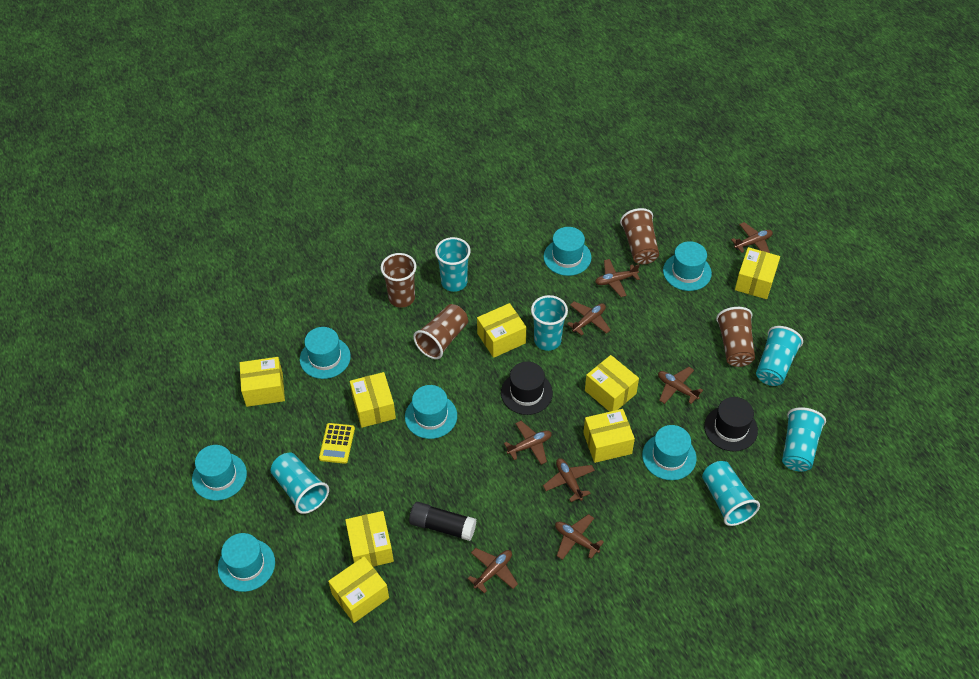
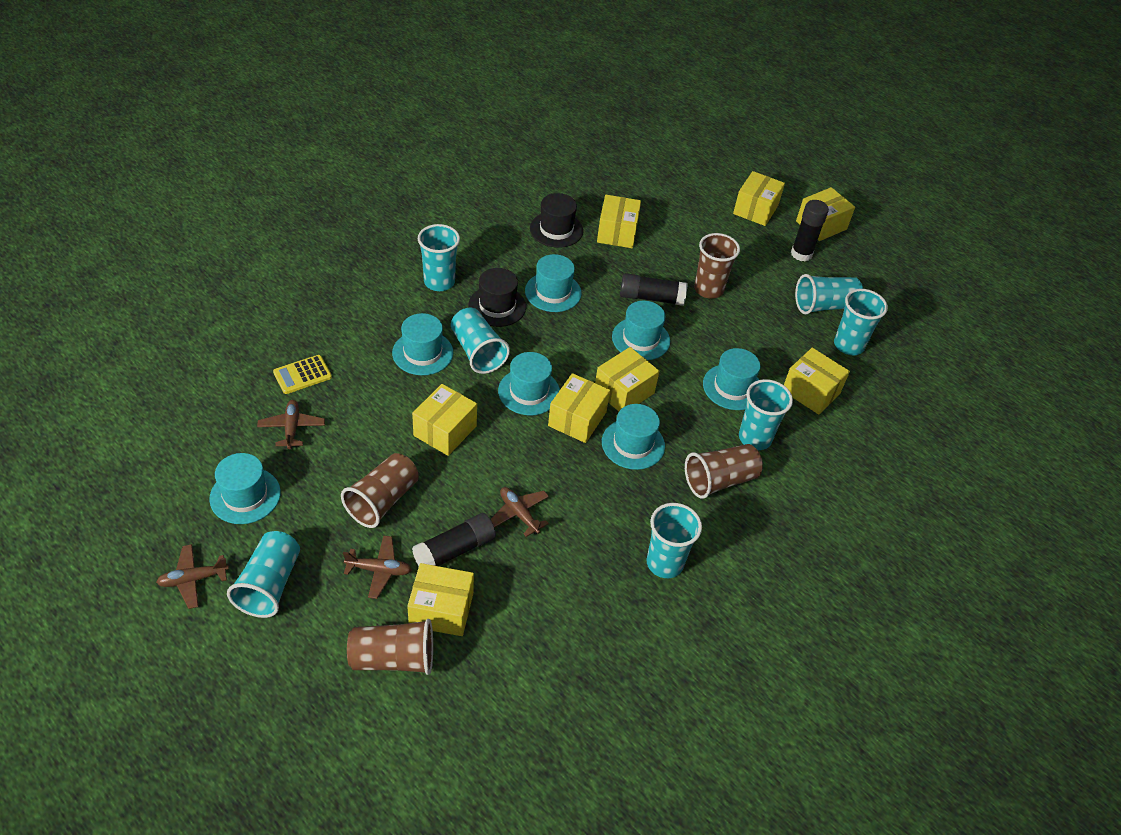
black glue stick: 1 -> 3
brown plane: 8 -> 4
turquoise cup: 6 -> 7

